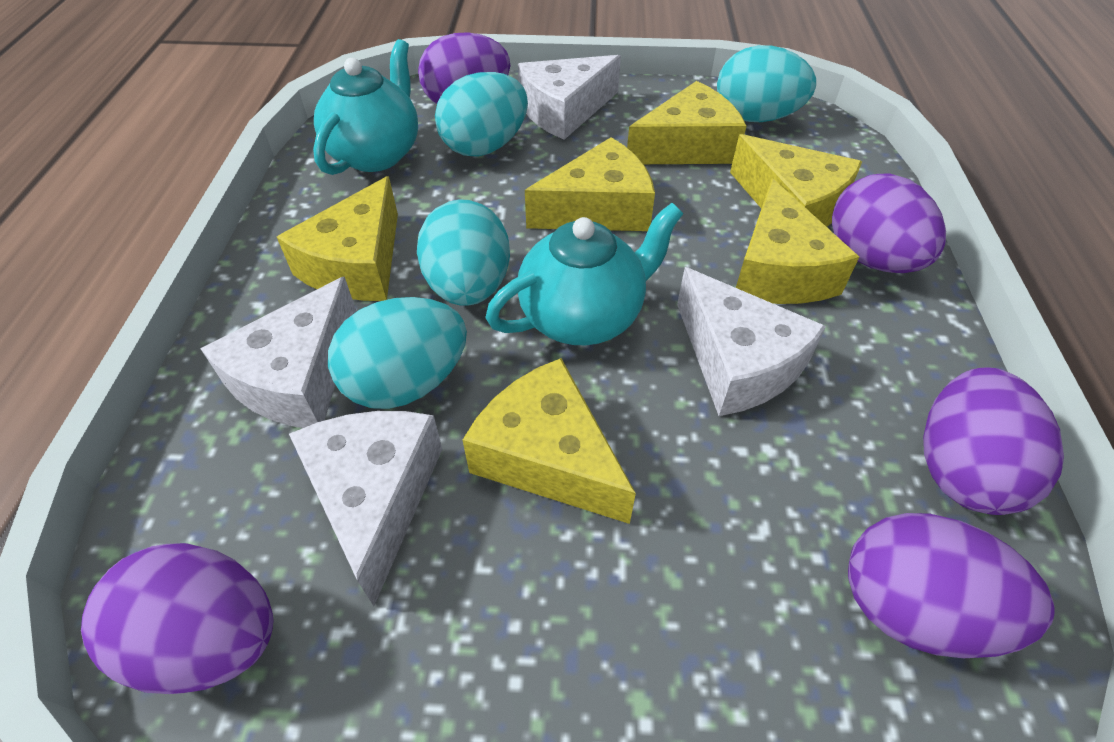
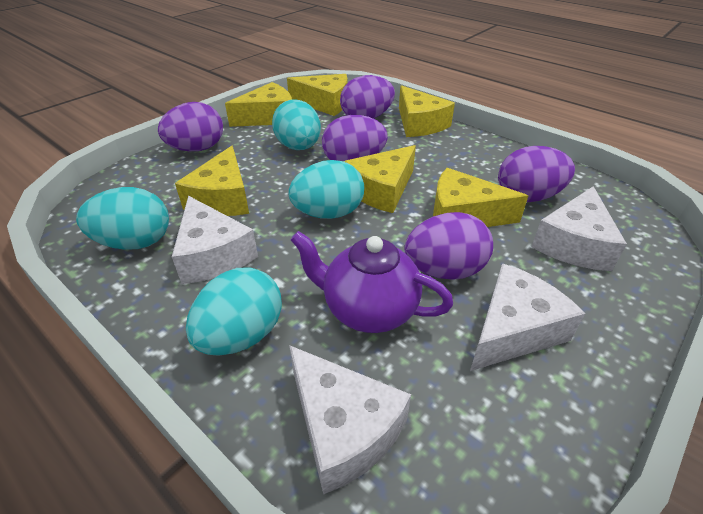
purple teapot: 0 -> 1
turquoise teapot: 2 -> 0

